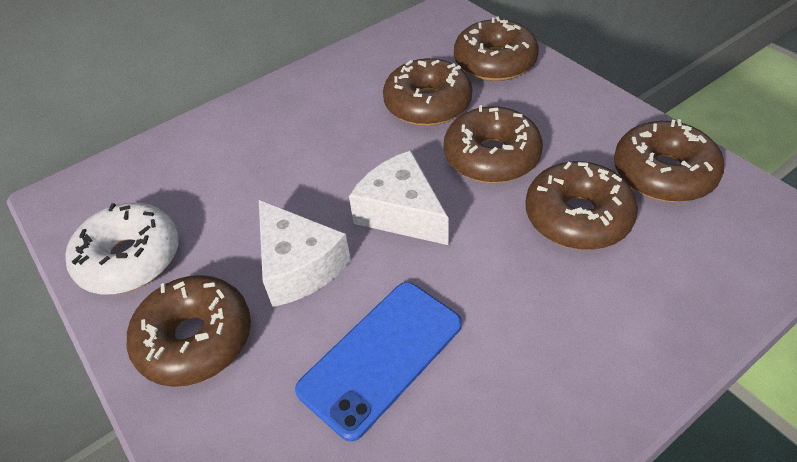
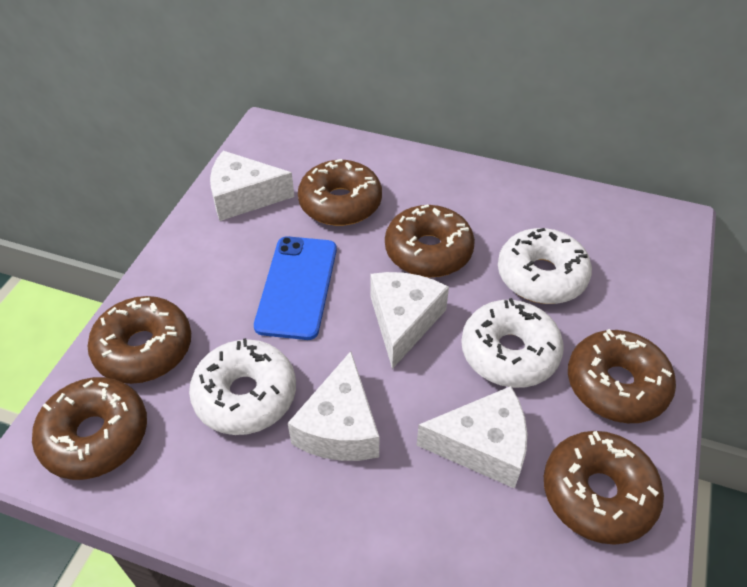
white cheese: 2 -> 4
white donut: 1 -> 3

